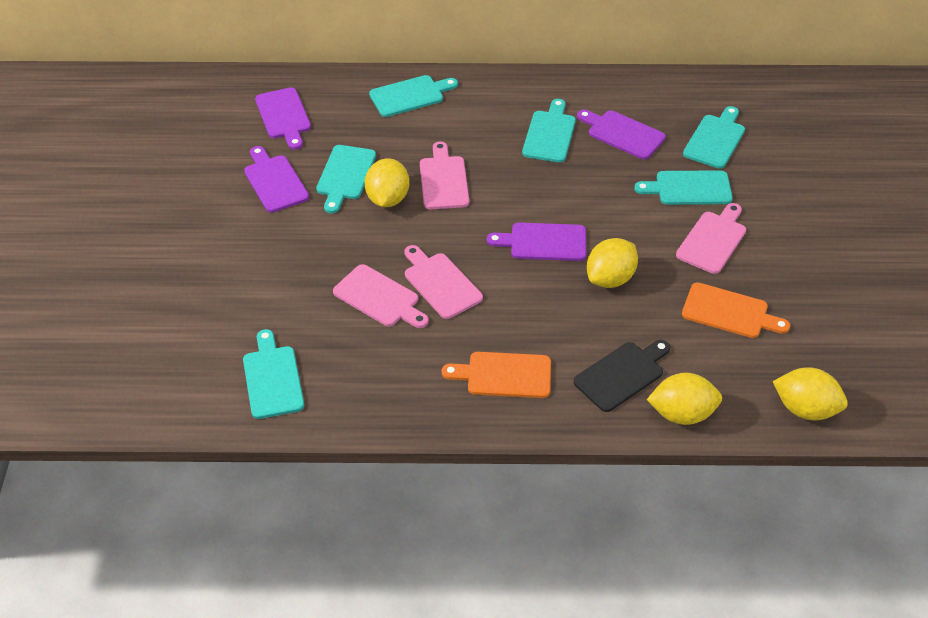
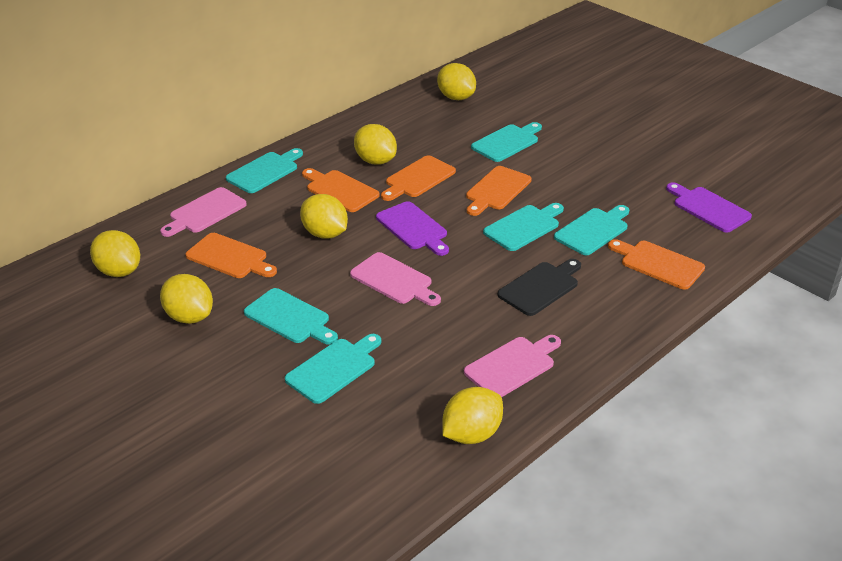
orange cutting board: 2 -> 5
pink cutting board: 4 -> 3
purple cutting board: 4 -> 2
yellow lemon: 4 -> 6

